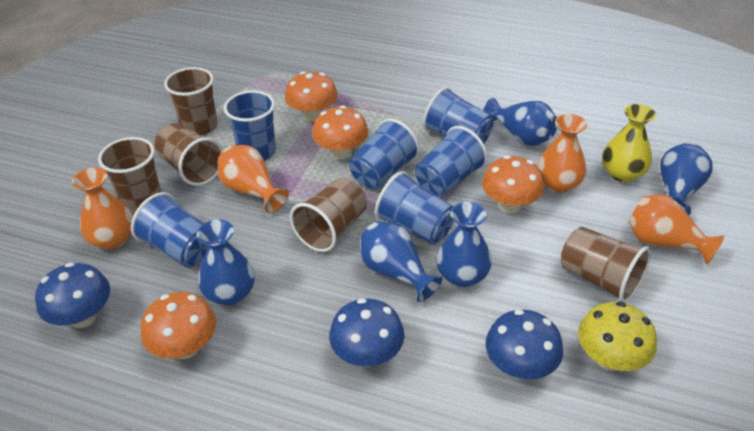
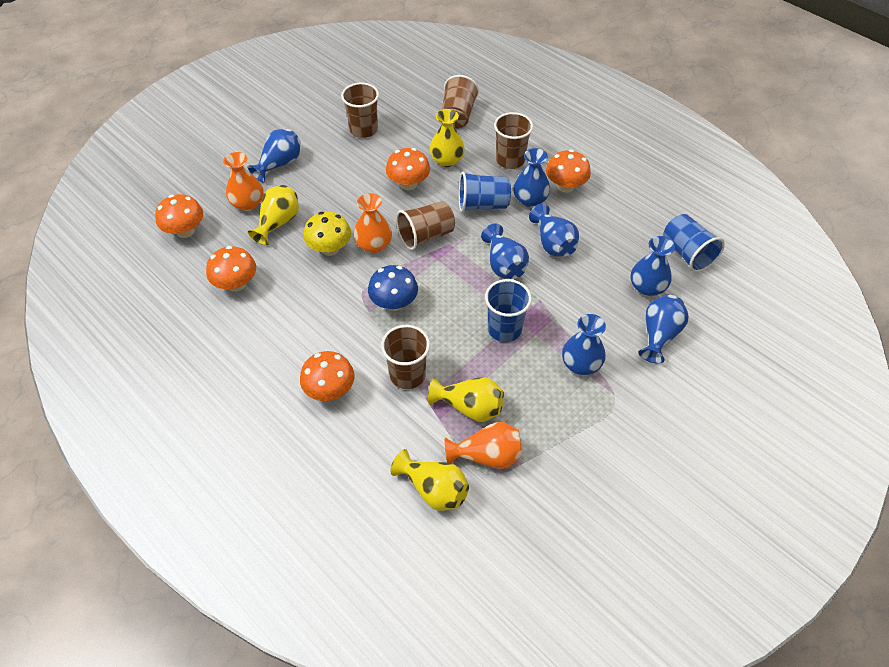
blue cup: 6 -> 3
blue mushroom: 3 -> 1
blue vase: 5 -> 7
orange mushroom: 4 -> 5
orange vase: 4 -> 3
yellow vase: 1 -> 4

